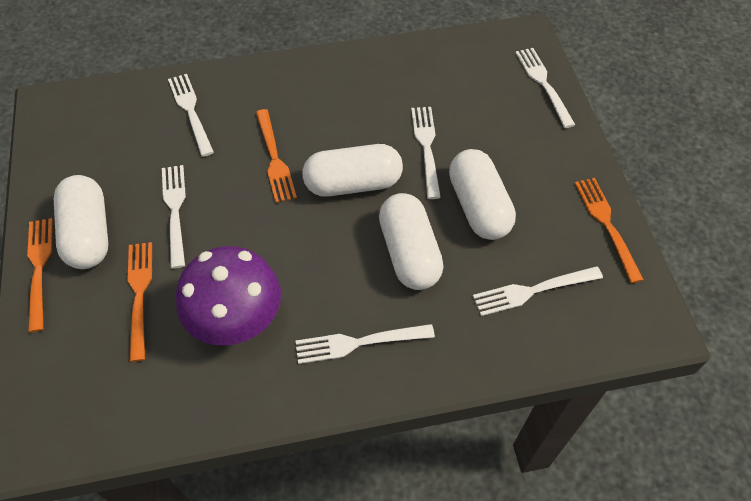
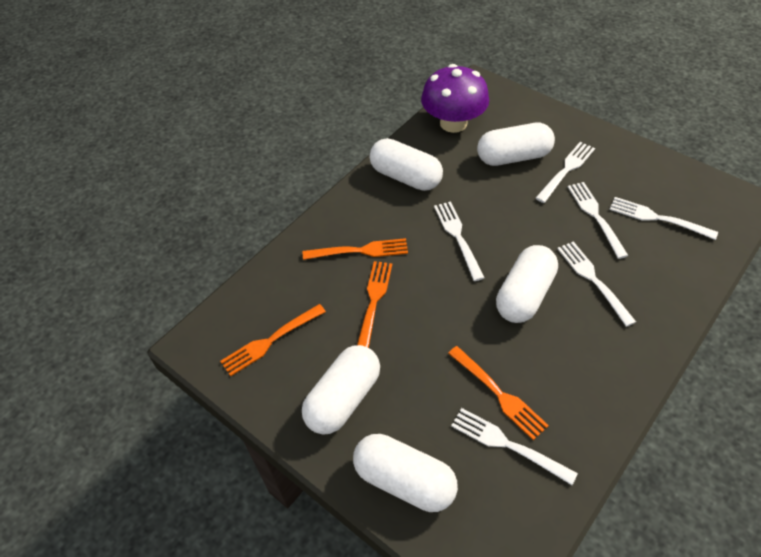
white capsule: 4 -> 5

